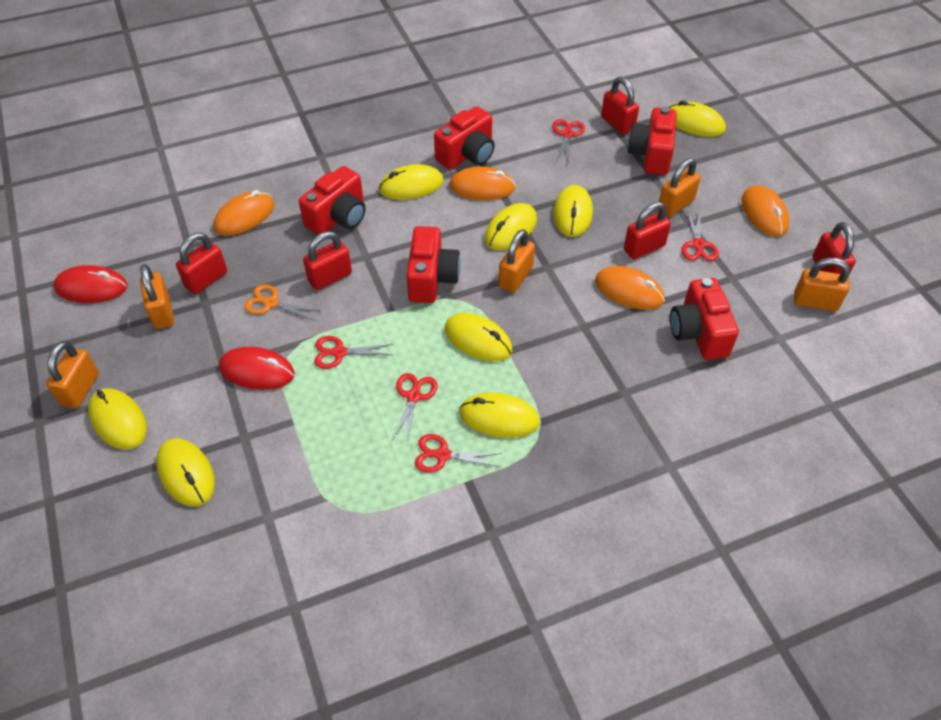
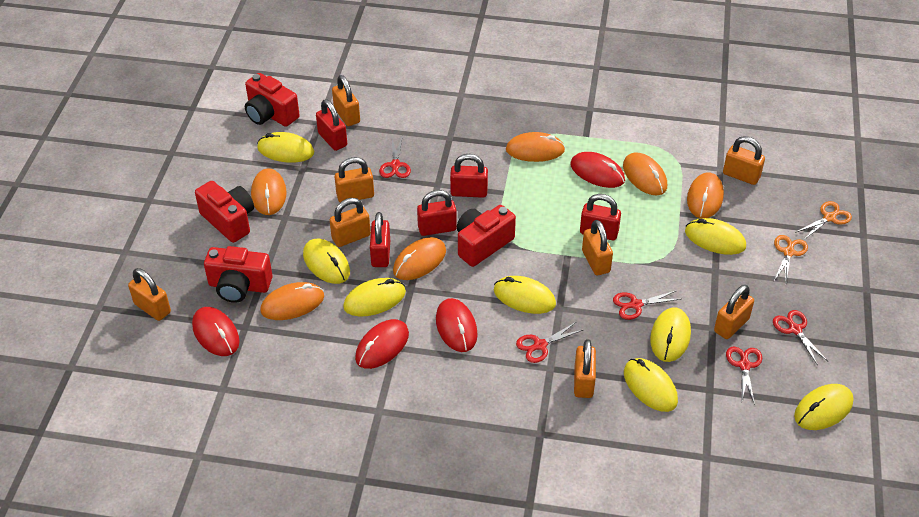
orange mouse: 4 -> 6
orange padlock: 5 -> 8
orange scissors: 1 -> 2
red camera: 5 -> 4
red mouse: 2 -> 4

